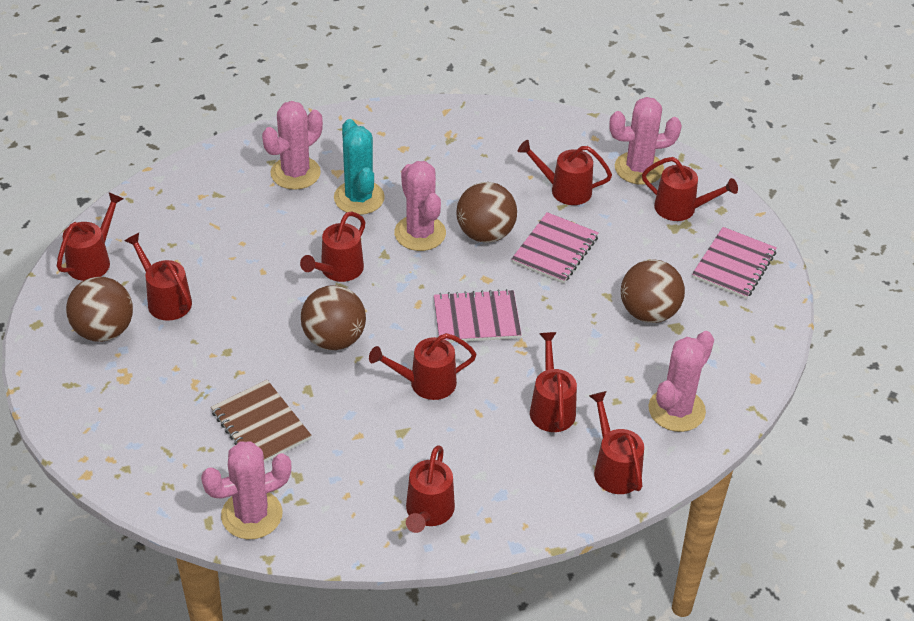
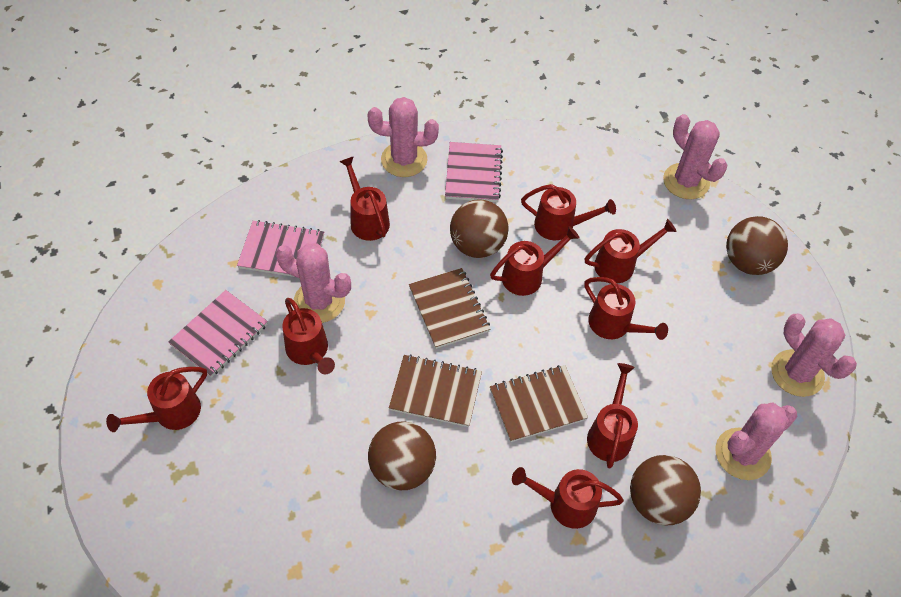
brown notebook: 1 -> 3
turquoise cactus: 1 -> 0

